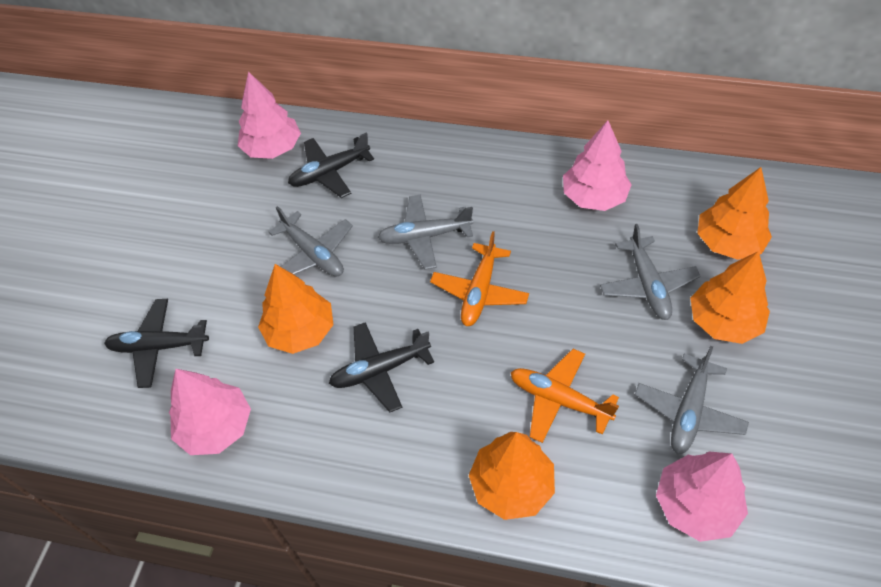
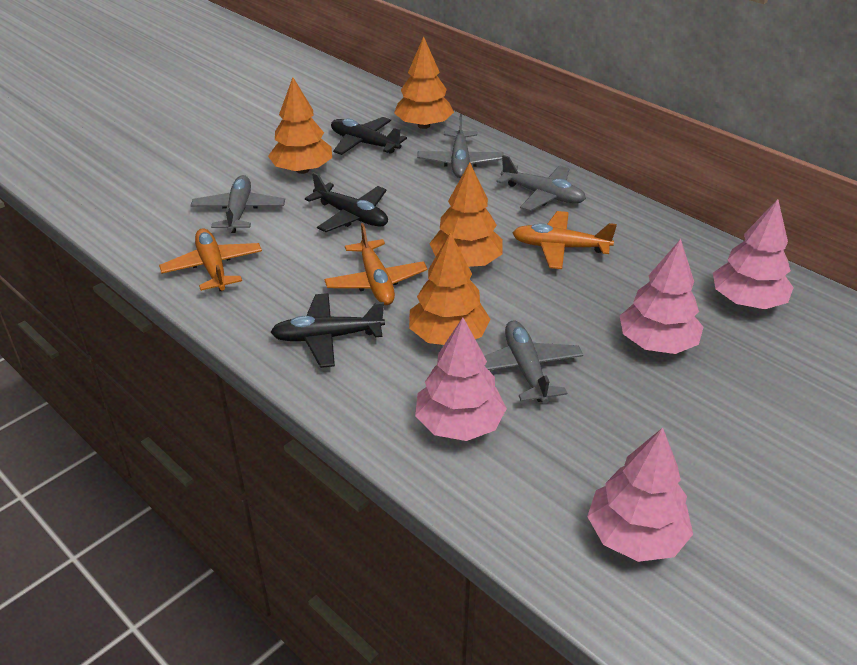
orange plane: 2 -> 3

